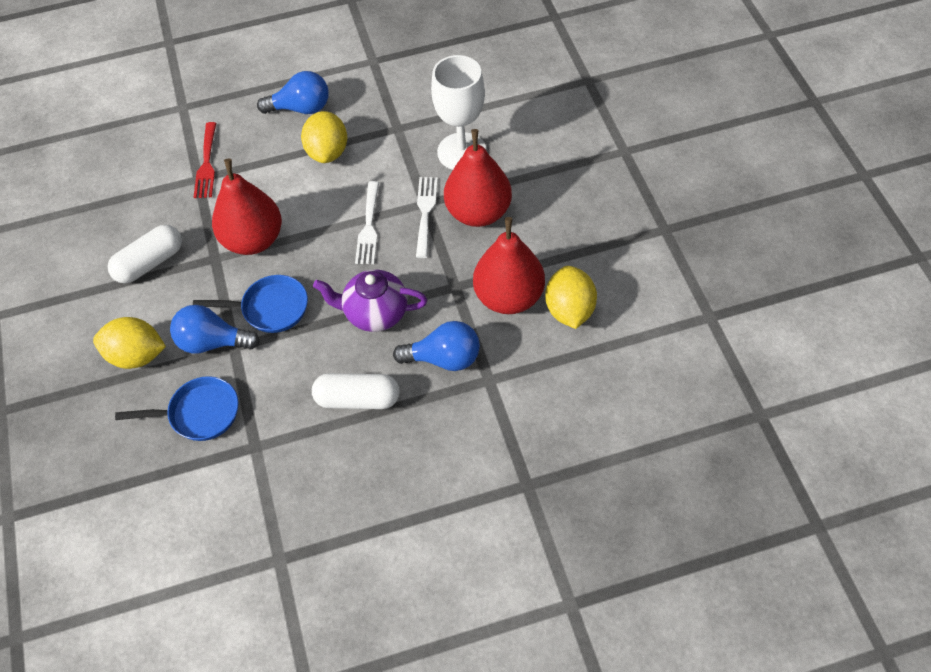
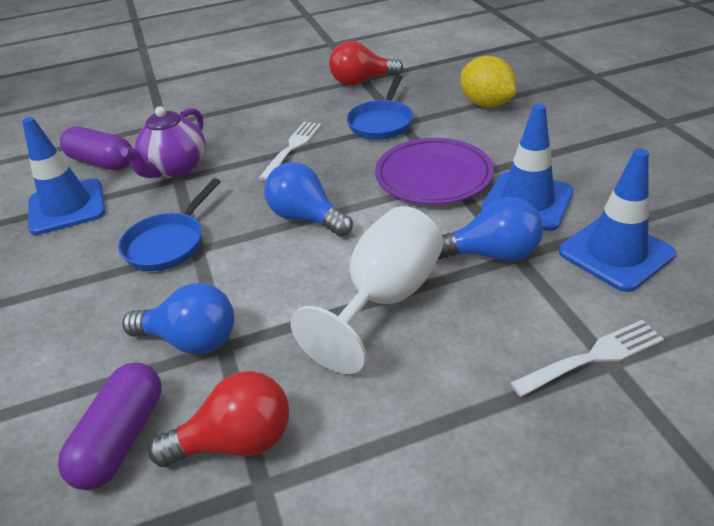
blue traffic cone: 0 -> 3
purple capsule: 0 -> 2
purple plate: 0 -> 1
red fork: 1 -> 0
red light bulb: 0 -> 2
red pear: 3 -> 0
white capsule: 2 -> 0
yellow lemon: 3 -> 1

